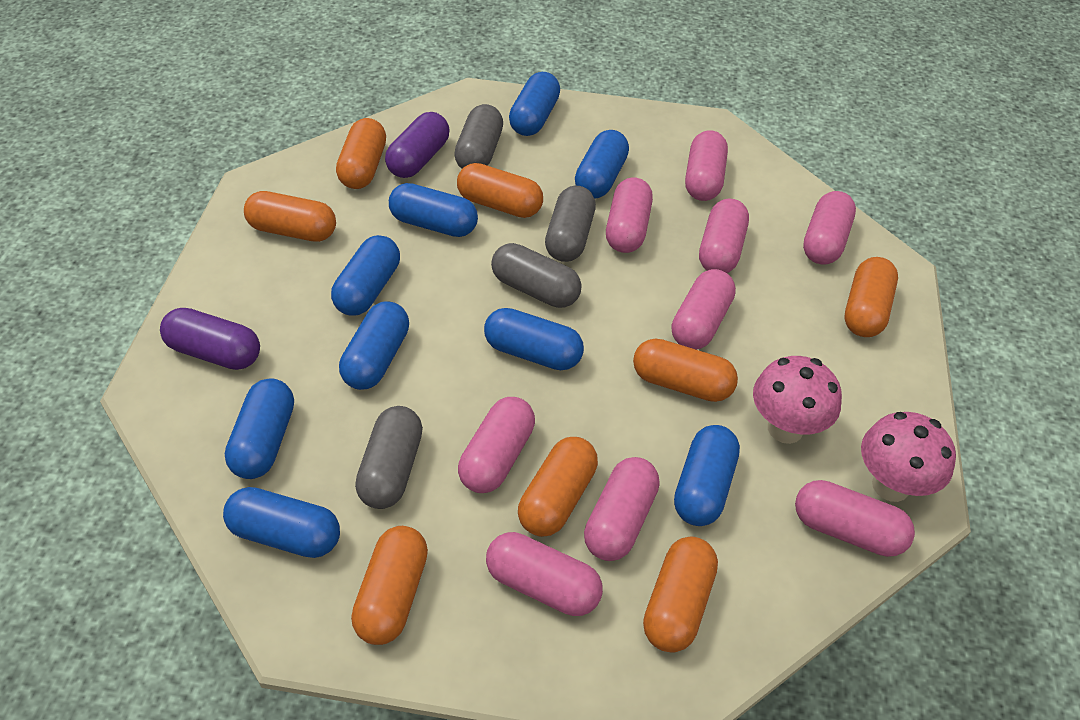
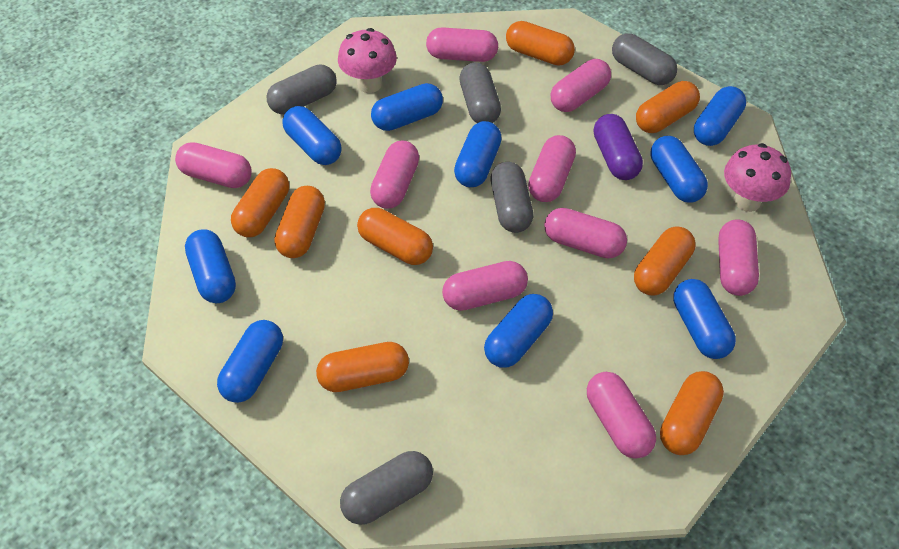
grey capsule: 4 -> 5
purple capsule: 2 -> 1

